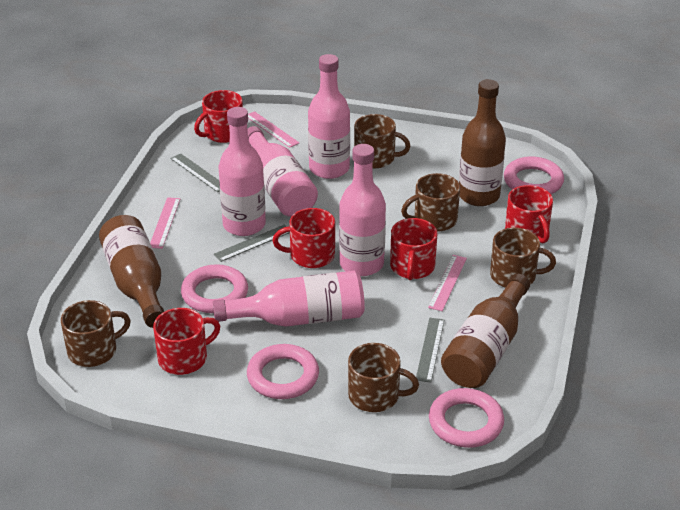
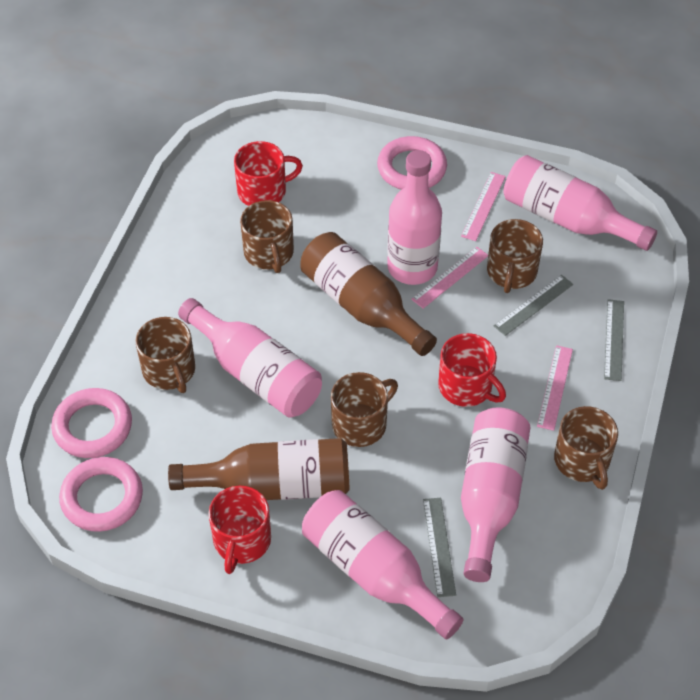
brown bottle: 3 -> 2
pink ring: 4 -> 3
red mug: 5 -> 3

